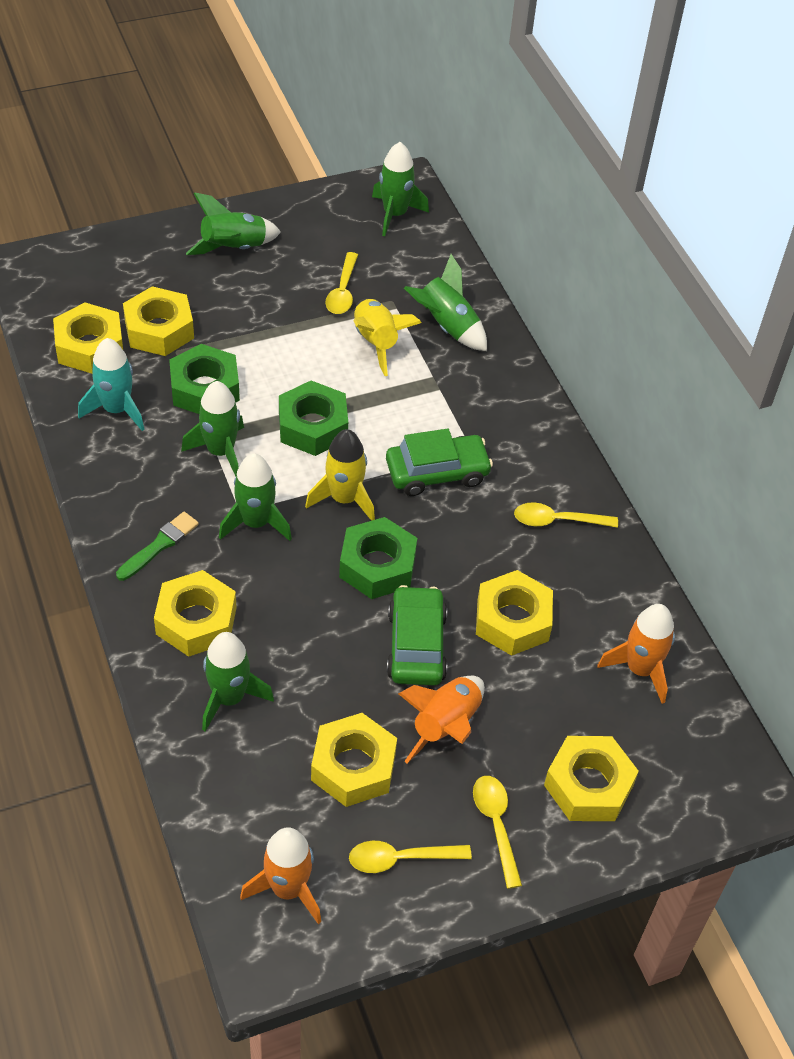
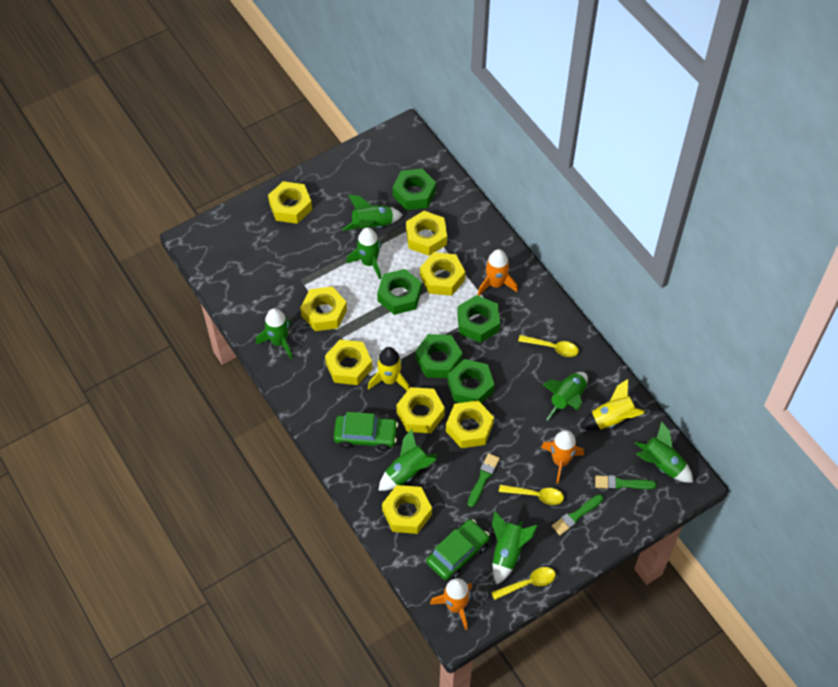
green brush: 1 -> 3
green nut: 3 -> 5
green rocket: 6 -> 7
turquoise rocket: 1 -> 0
yellow nut: 6 -> 8
yellow spoon: 4 -> 3

